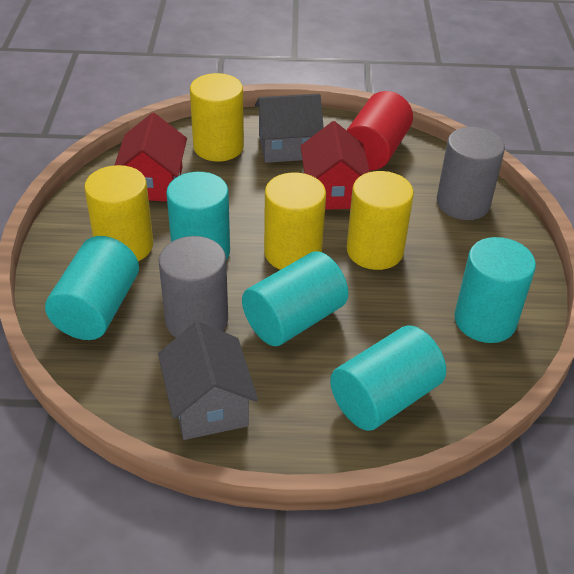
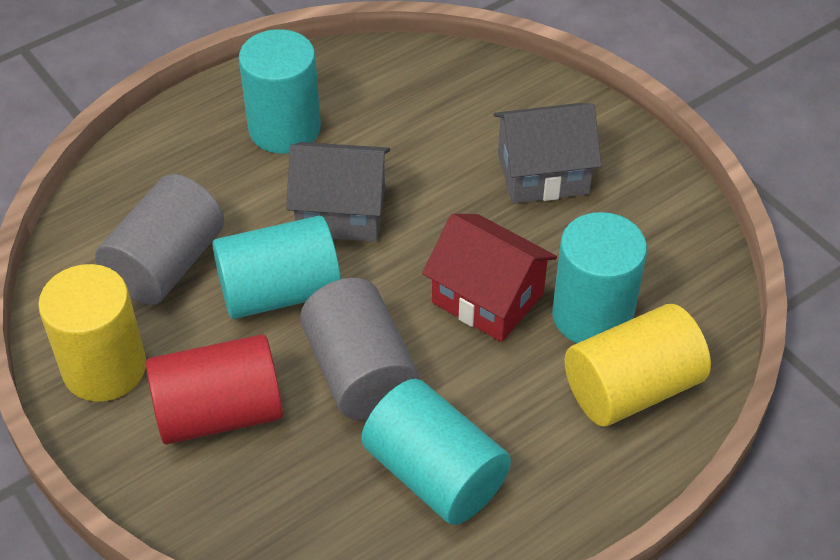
red house: 2 -> 1
turquoise cylinder: 5 -> 4
yellow cylinder: 4 -> 2

